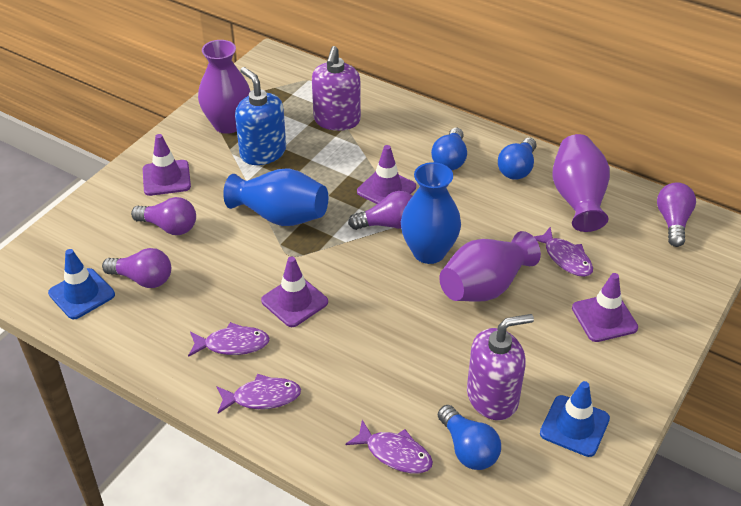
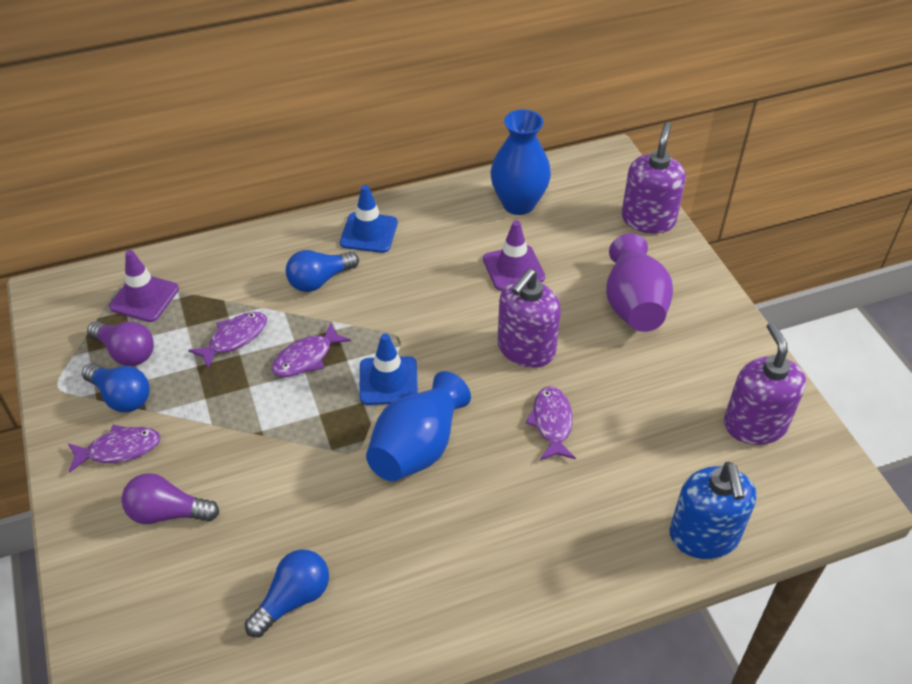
purple light bulb: 4 -> 2
purple soap dispenser: 2 -> 3
purple traffic cone: 4 -> 2
purple vase: 3 -> 1

